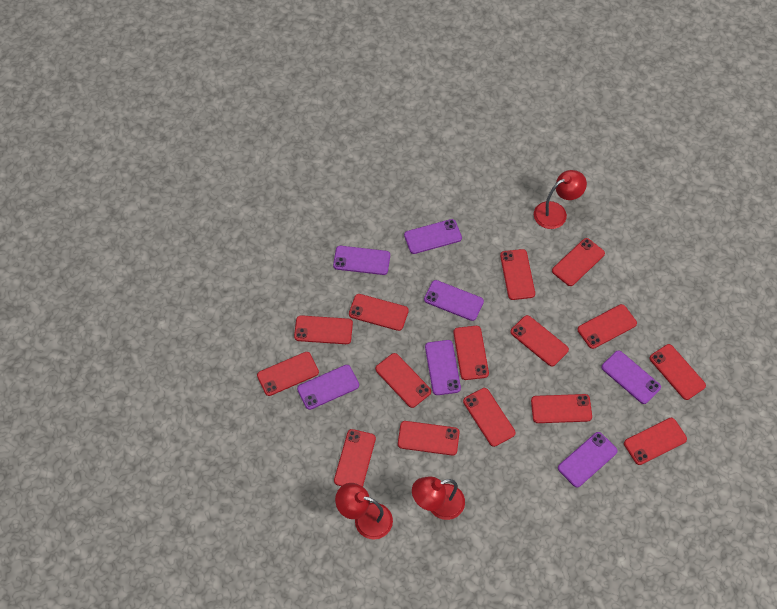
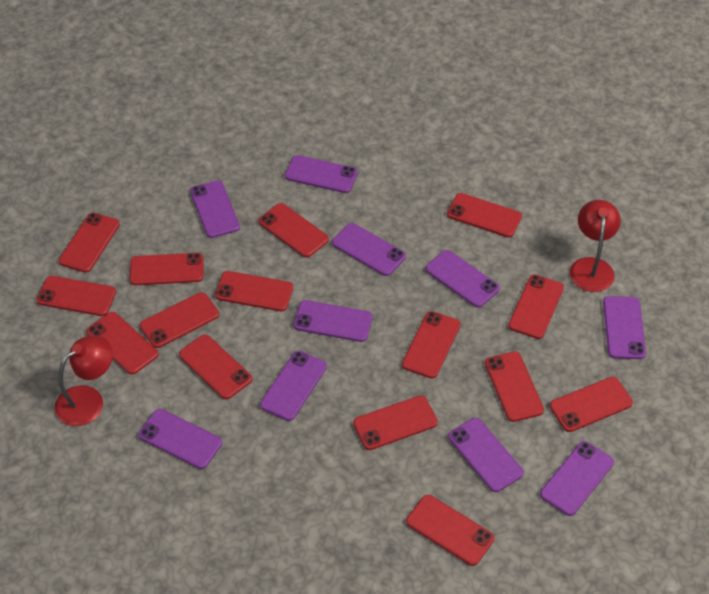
purple phone: 7 -> 10
red lamp: 3 -> 2

